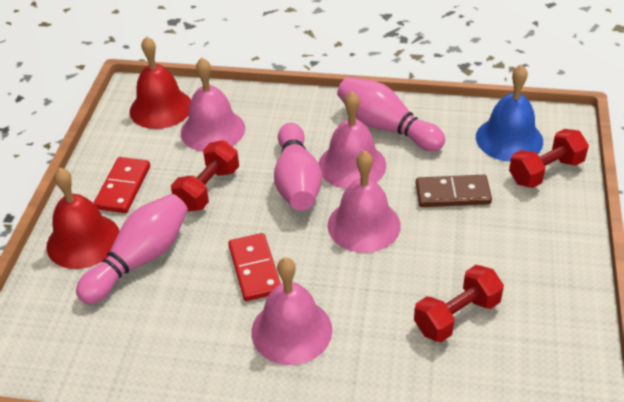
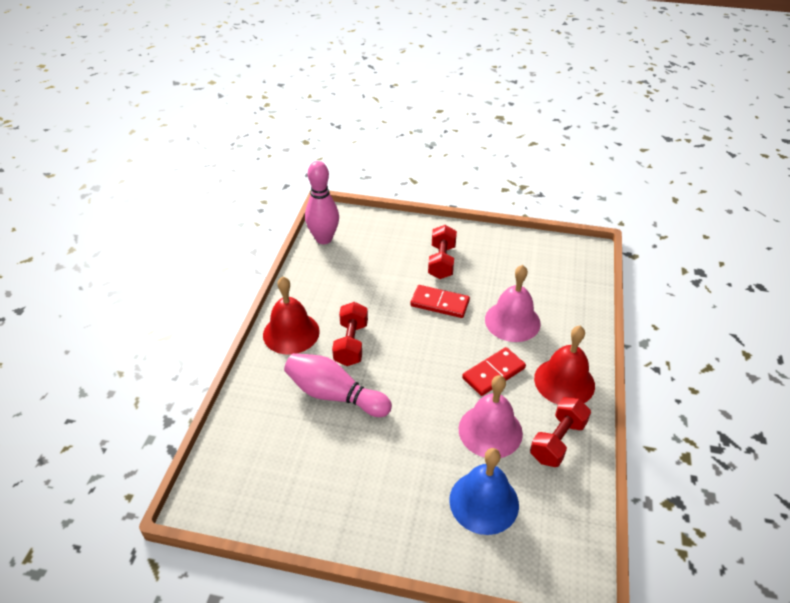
brown domino: 1 -> 0
pink bell: 4 -> 2
pink bowling pin: 3 -> 2

